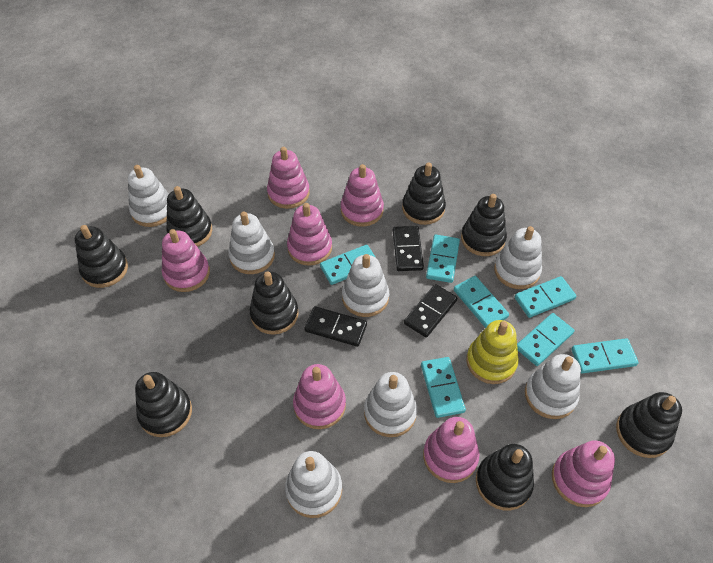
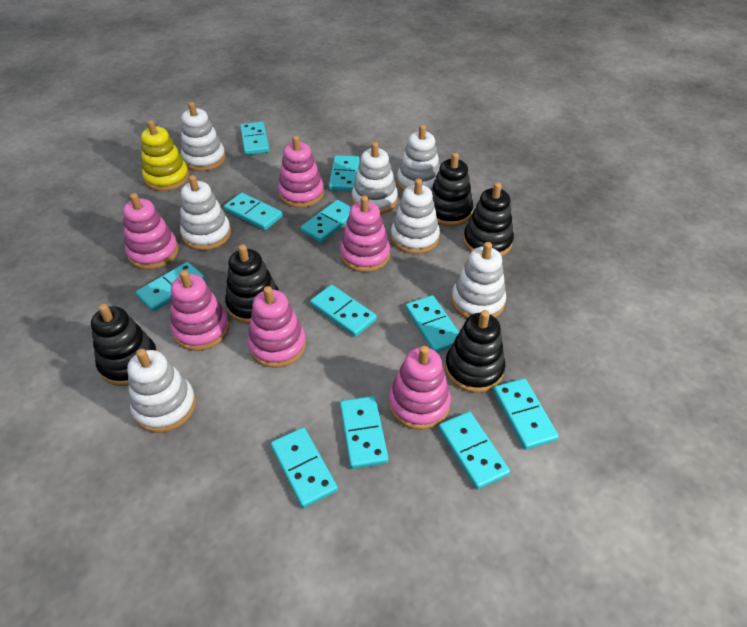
black domino: 3 -> 0
black stacking toy: 8 -> 5
pink stacking toy: 7 -> 6
turquoise domino: 7 -> 11

